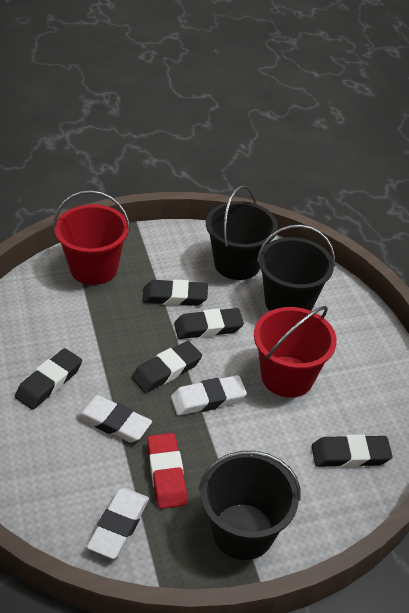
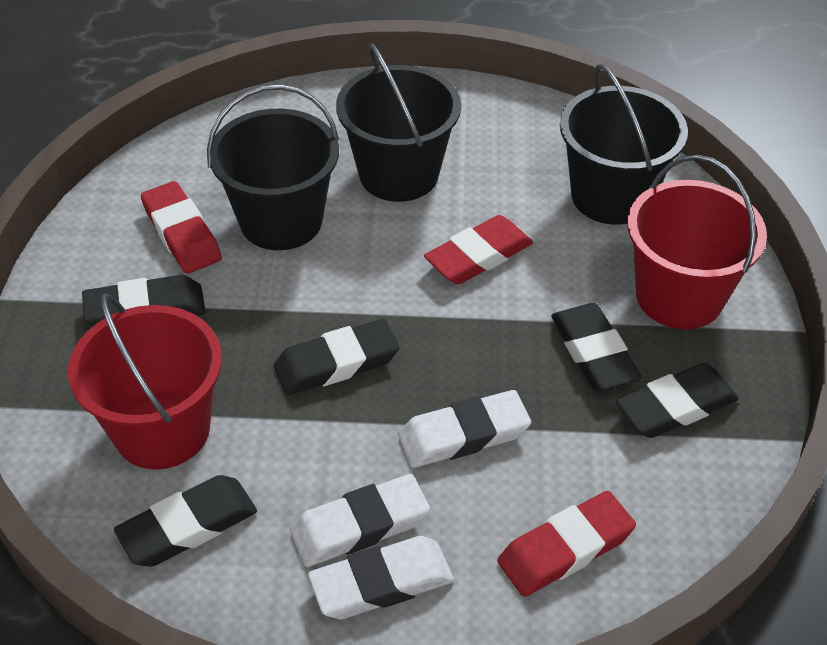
red eraser: 1 -> 3

